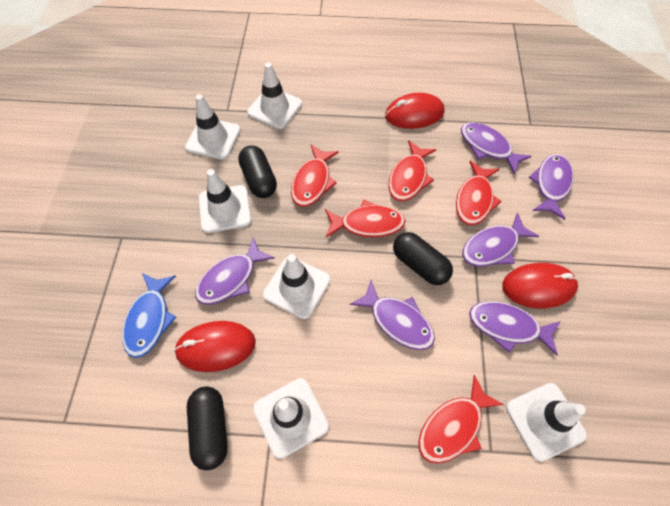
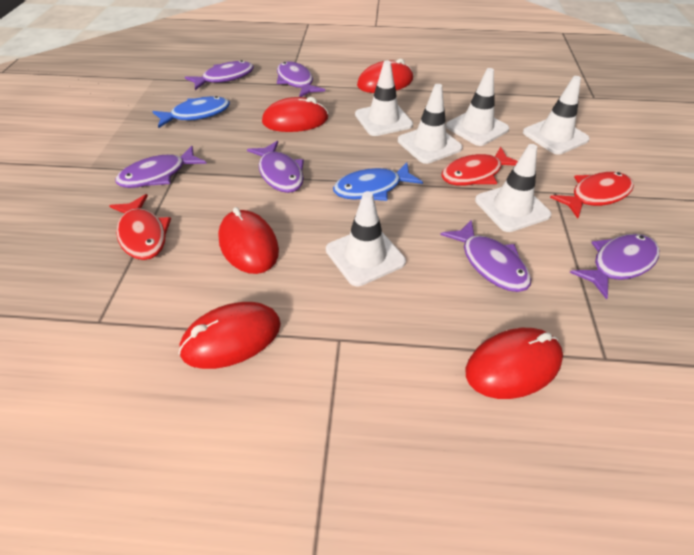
black capsule: 3 -> 0
blue fish: 1 -> 2
red fish: 5 -> 3
red mouse: 3 -> 5

